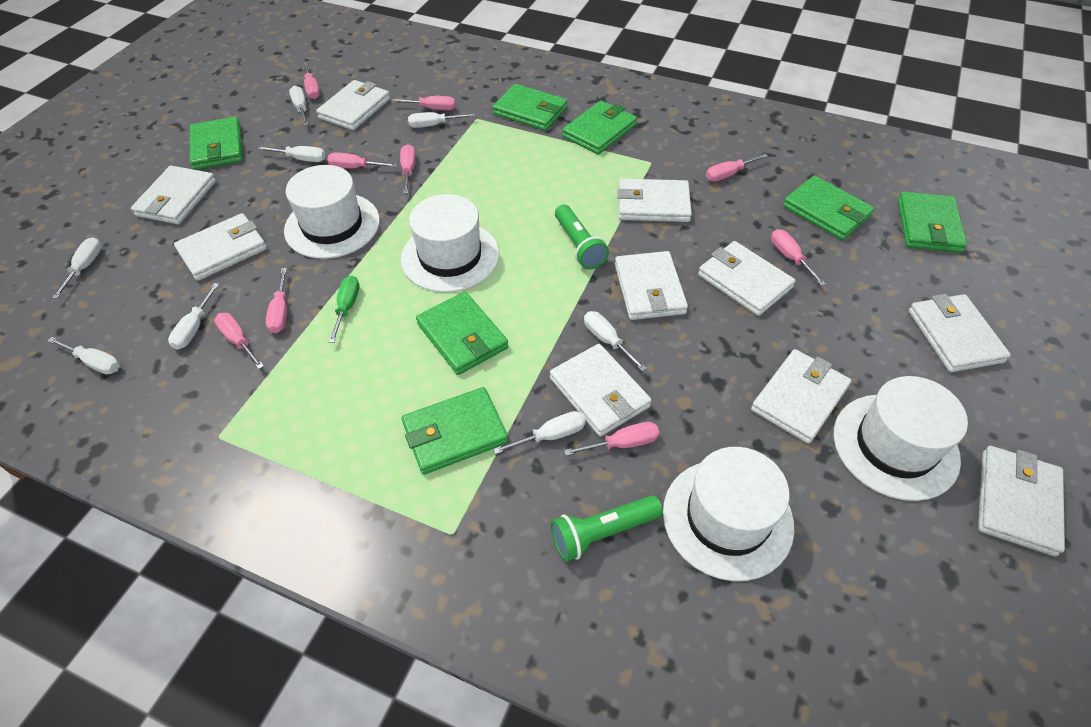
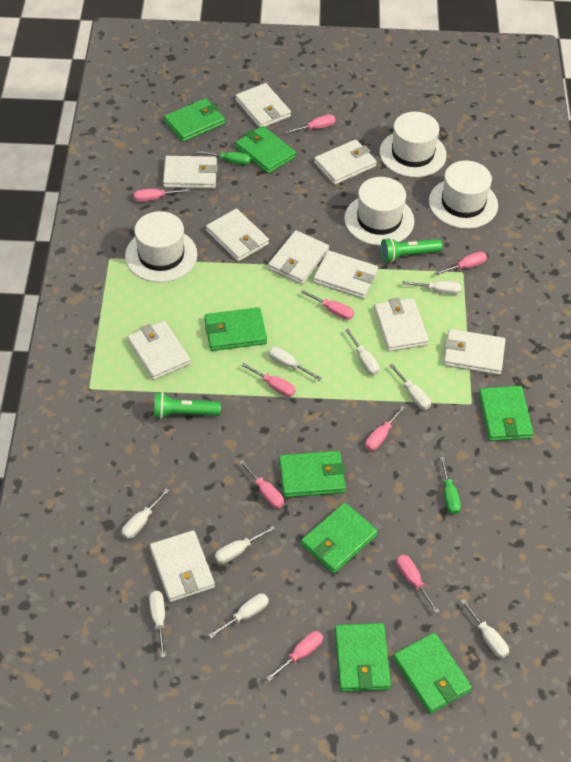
green screwdriver: 1 -> 2
green wallet: 7 -> 8
white screwdriver: 8 -> 9

